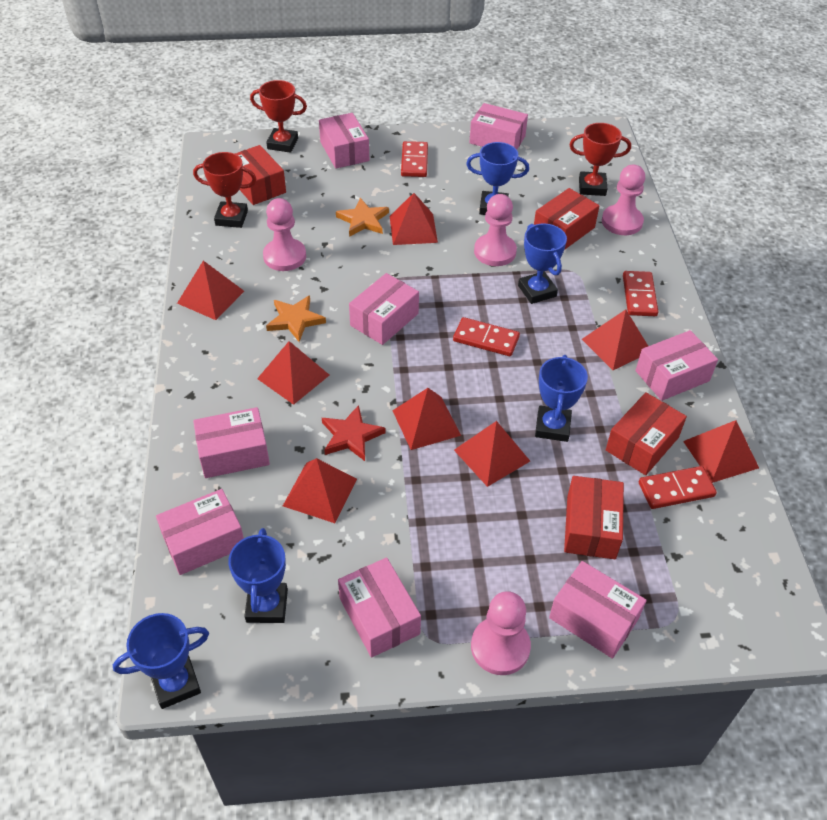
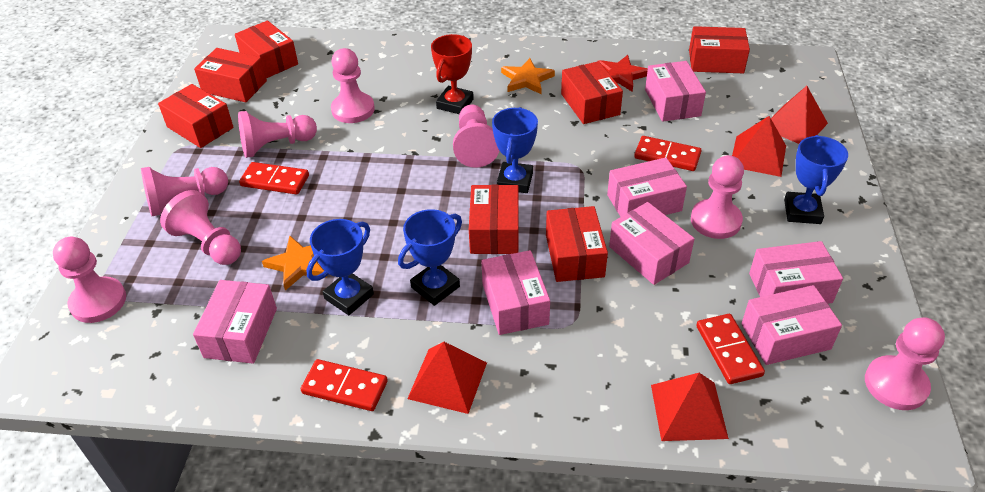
blue trophy: 5 -> 4
pink box: 8 -> 7
pink pawn: 4 -> 8
red box: 4 -> 7
red pyramid: 8 -> 4
red trophy: 3 -> 1

